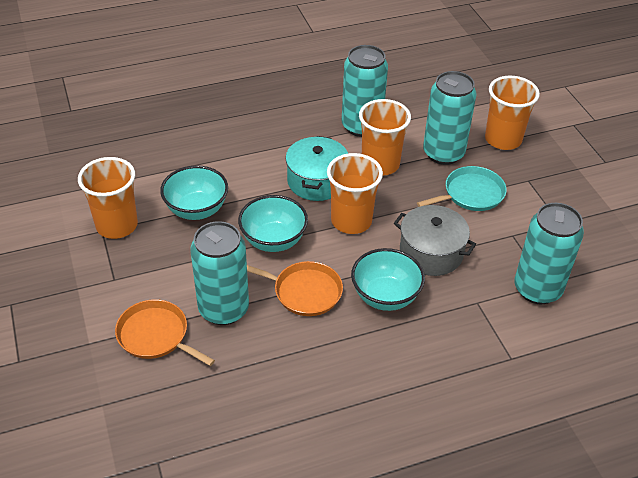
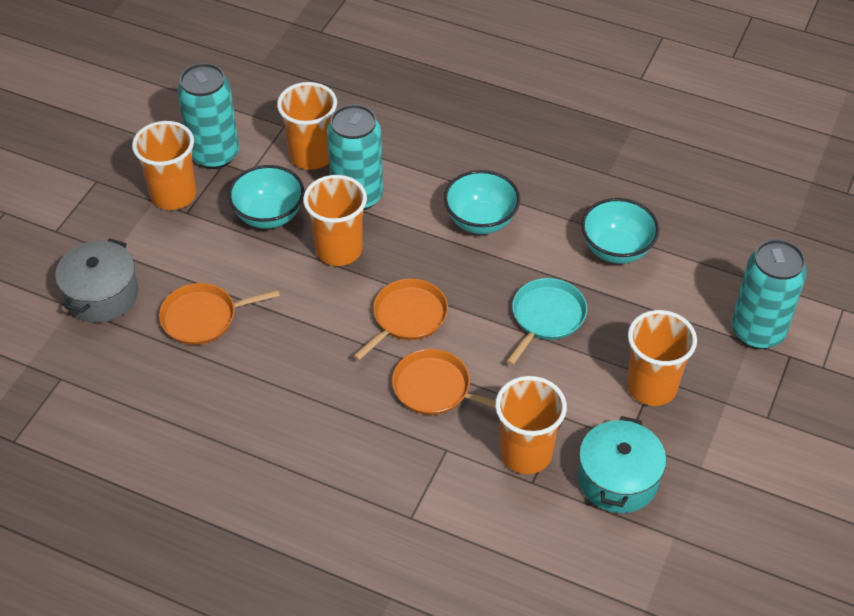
orange cup: 4 -> 5
orange pan: 2 -> 3
turquoise can: 4 -> 3

